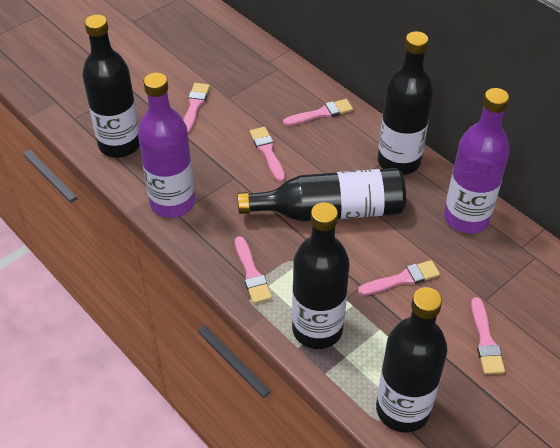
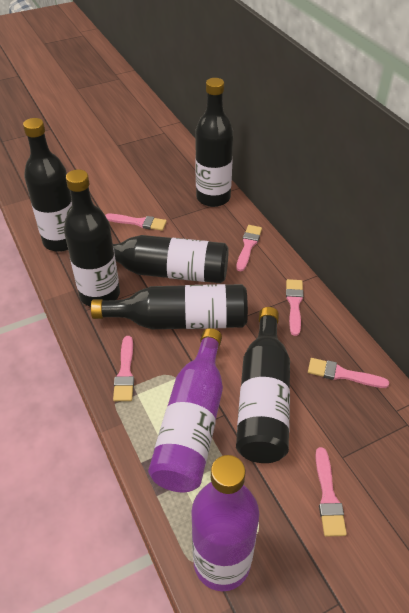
black bottle: 5 -> 6

